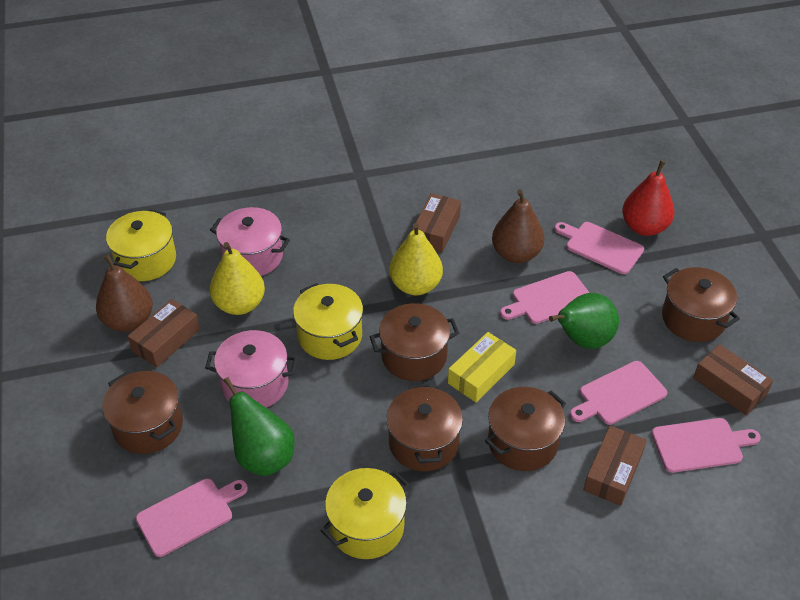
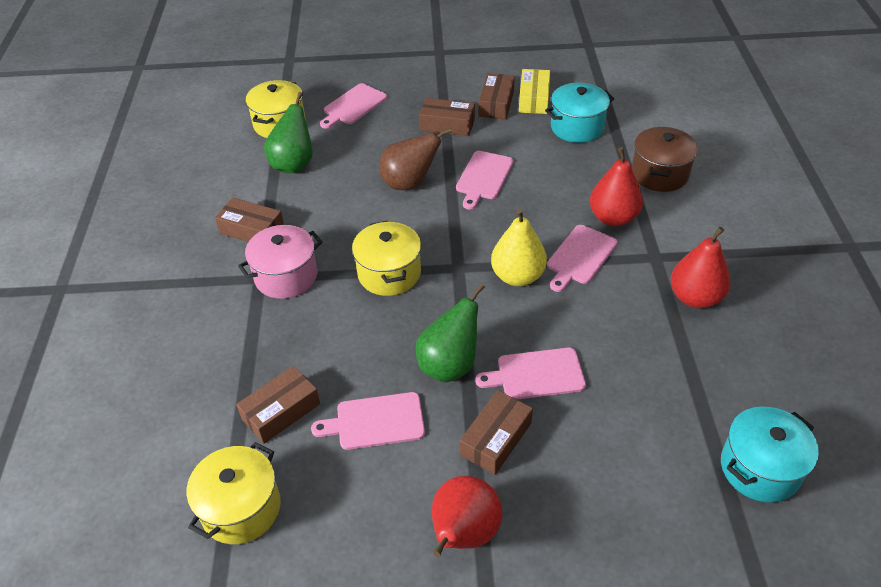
brown box: 4 -> 5
brown pear: 2 -> 1
brown pot: 5 -> 1
pink pot: 2 -> 1
red pear: 1 -> 3
turquoise pot: 0 -> 2
yellow pear: 2 -> 1

